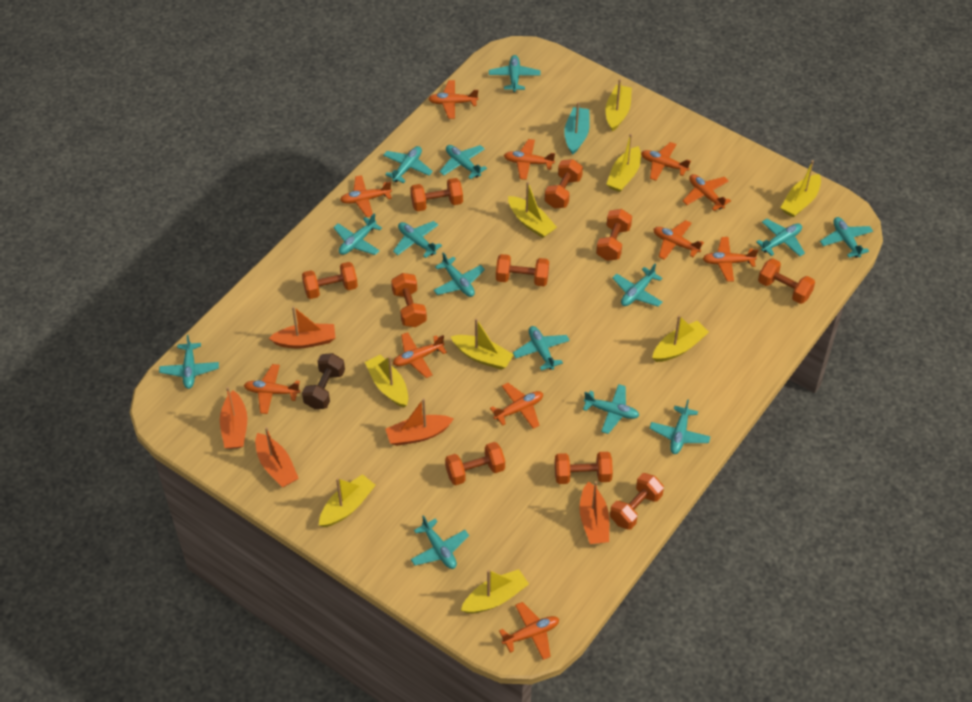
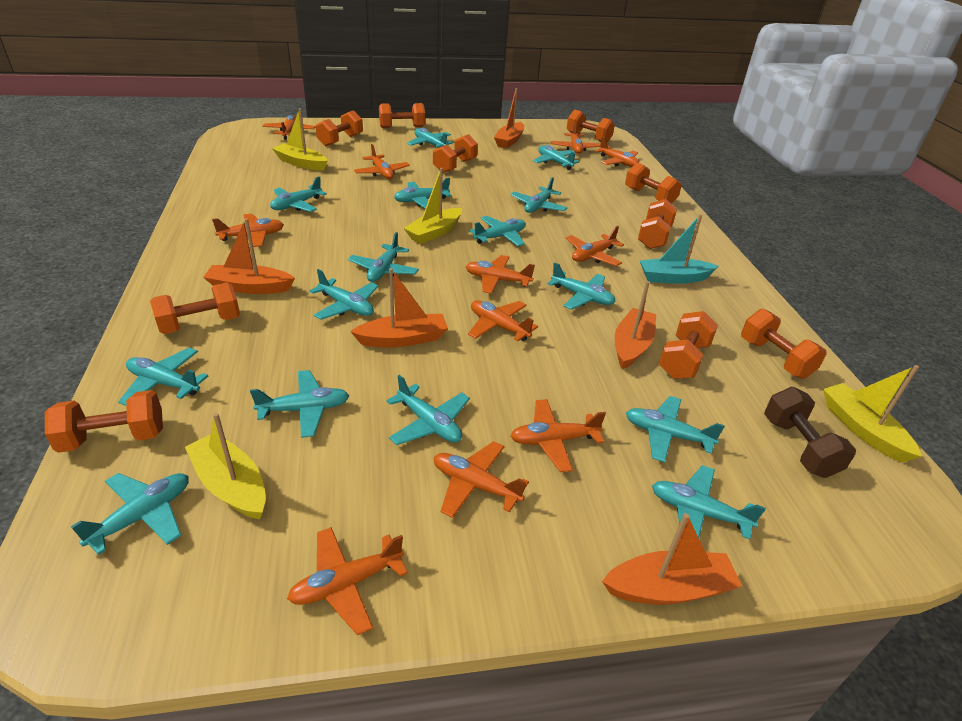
turquoise plane: 14 -> 15
yellow boat: 9 -> 4

